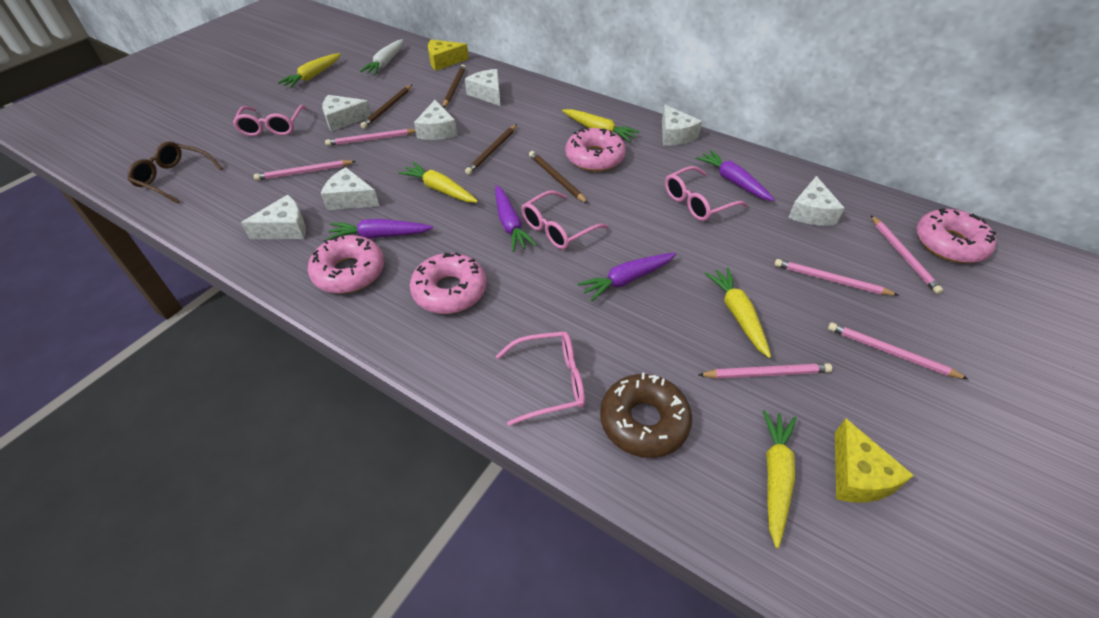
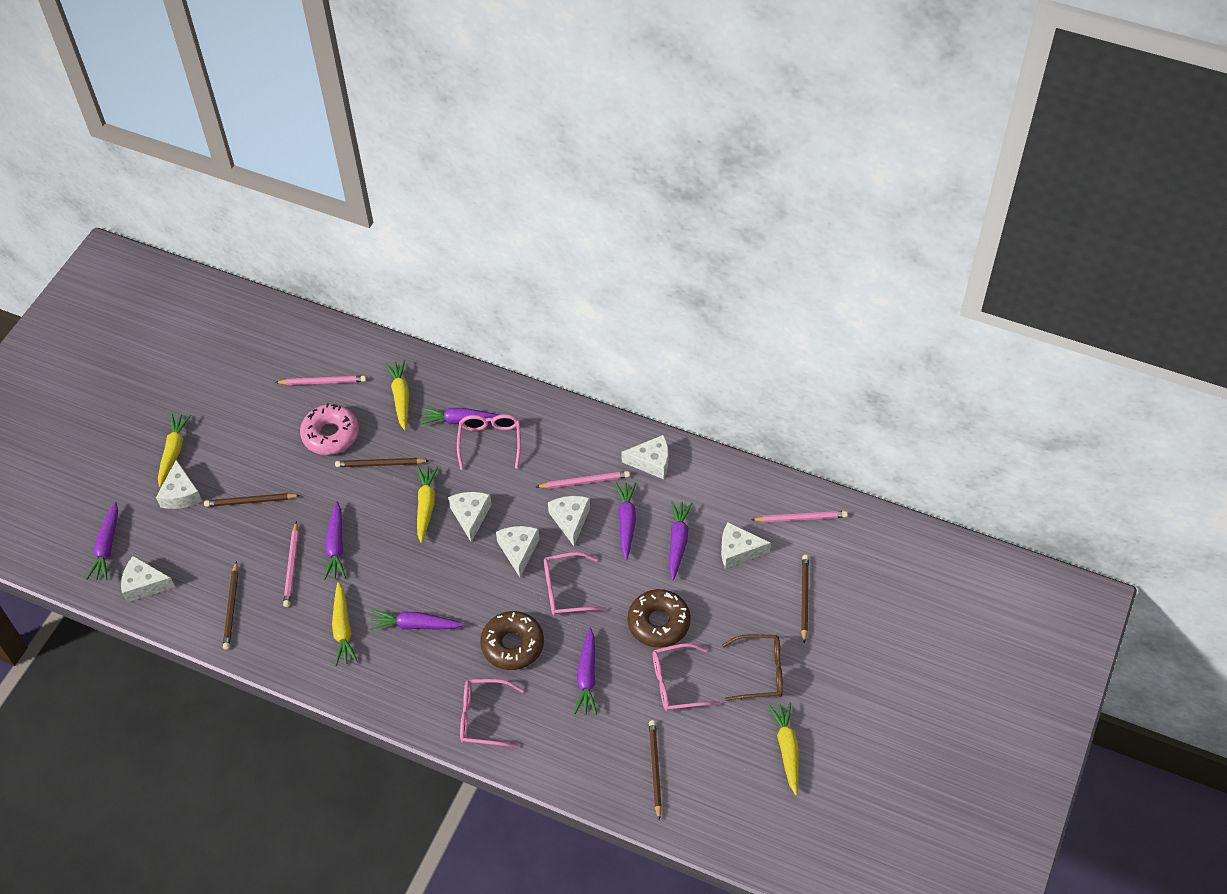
brown donut: 1 -> 2
brown pencil: 4 -> 5
pink donut: 4 -> 1
pink pencil: 6 -> 4
purple carrot: 4 -> 7
white carrot: 1 -> 0
yellow cheese: 2 -> 0

